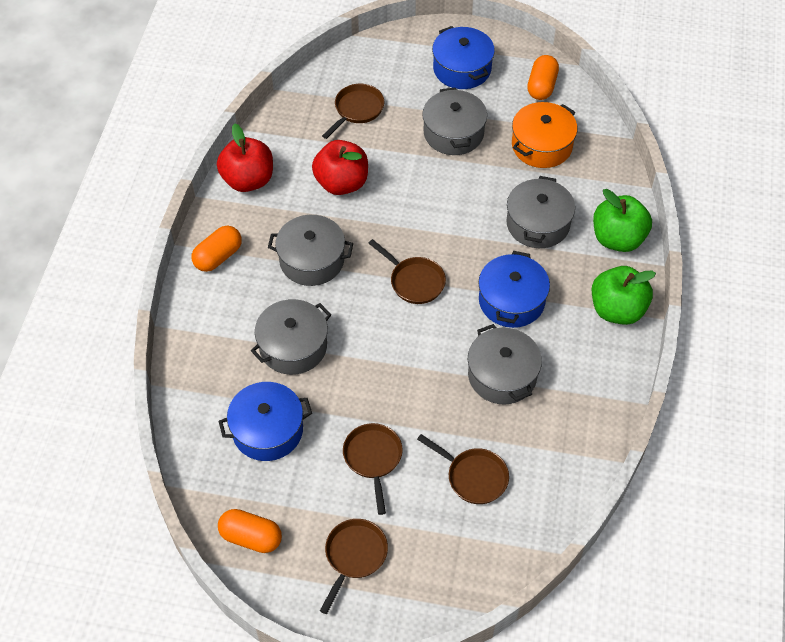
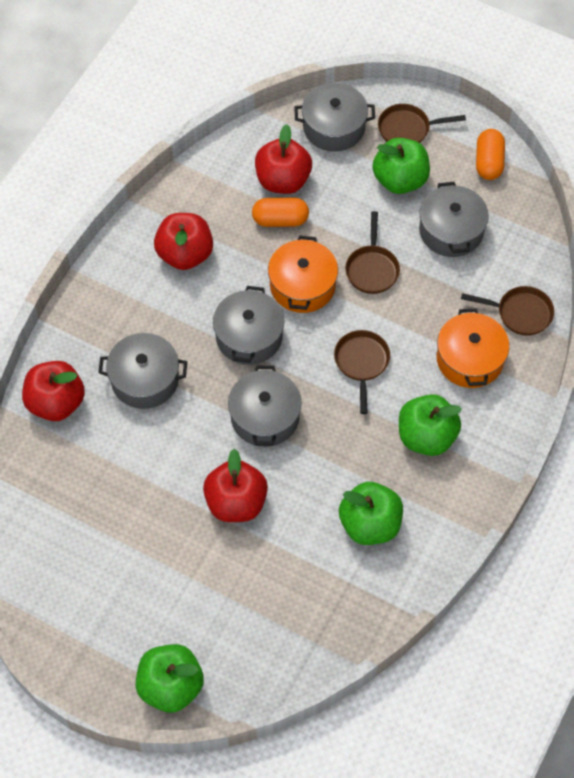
blue pot: 3 -> 0
brown pan: 5 -> 4
green apple: 2 -> 4
orange capsule: 3 -> 2
orange pot: 1 -> 2
red apple: 2 -> 4

